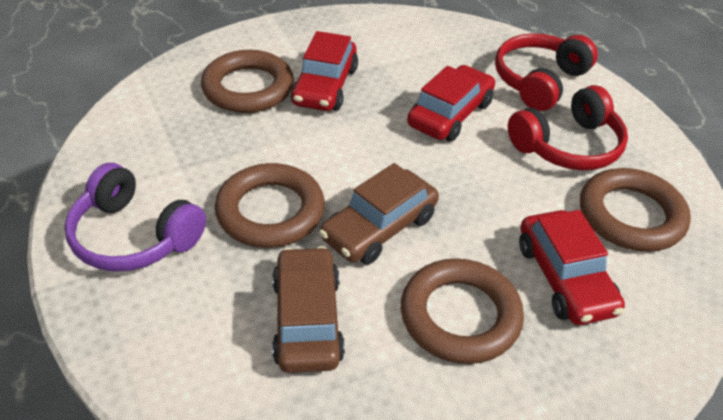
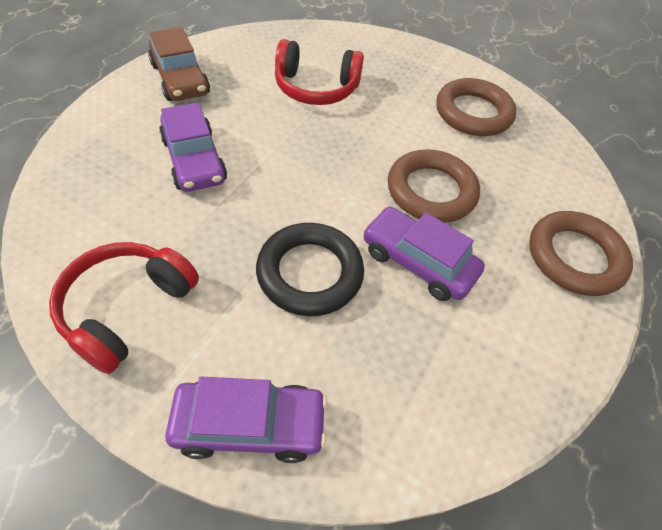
black ring: 0 -> 1
brown car: 2 -> 1
brown ring: 4 -> 3
purple car: 0 -> 3
purple headphones: 1 -> 0
red car: 3 -> 0

